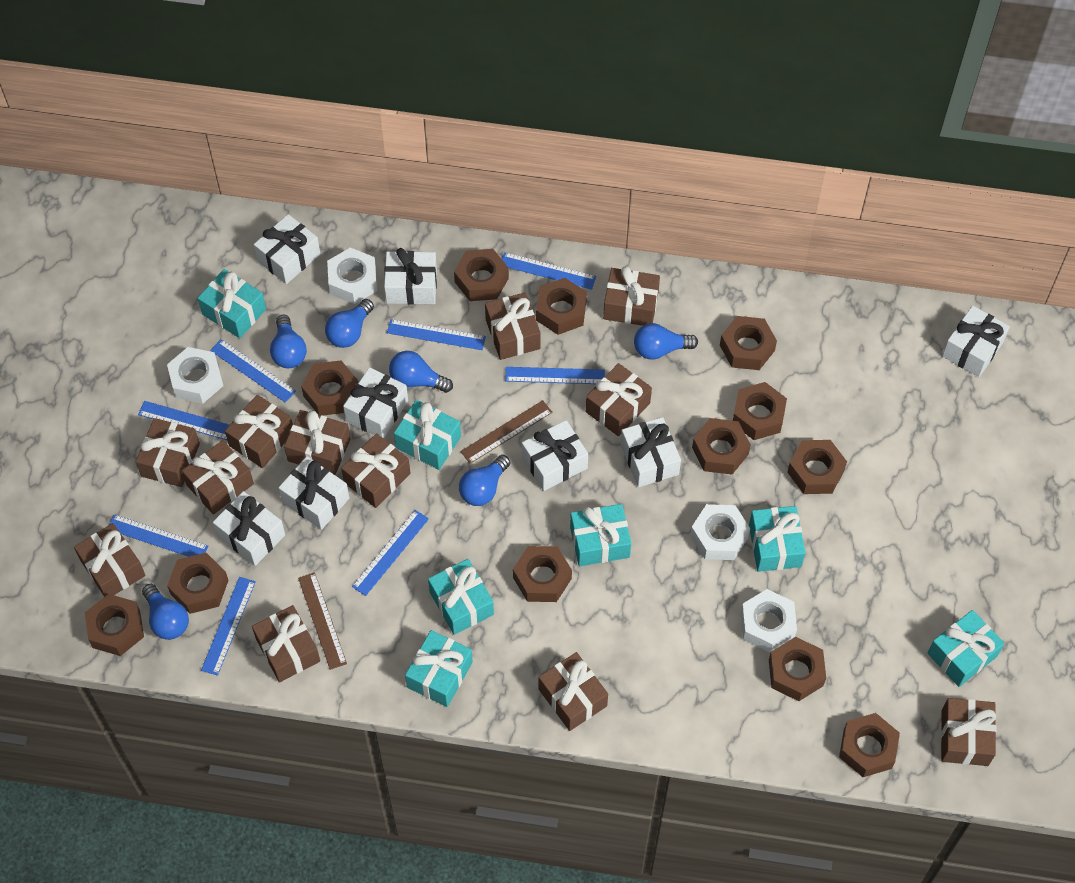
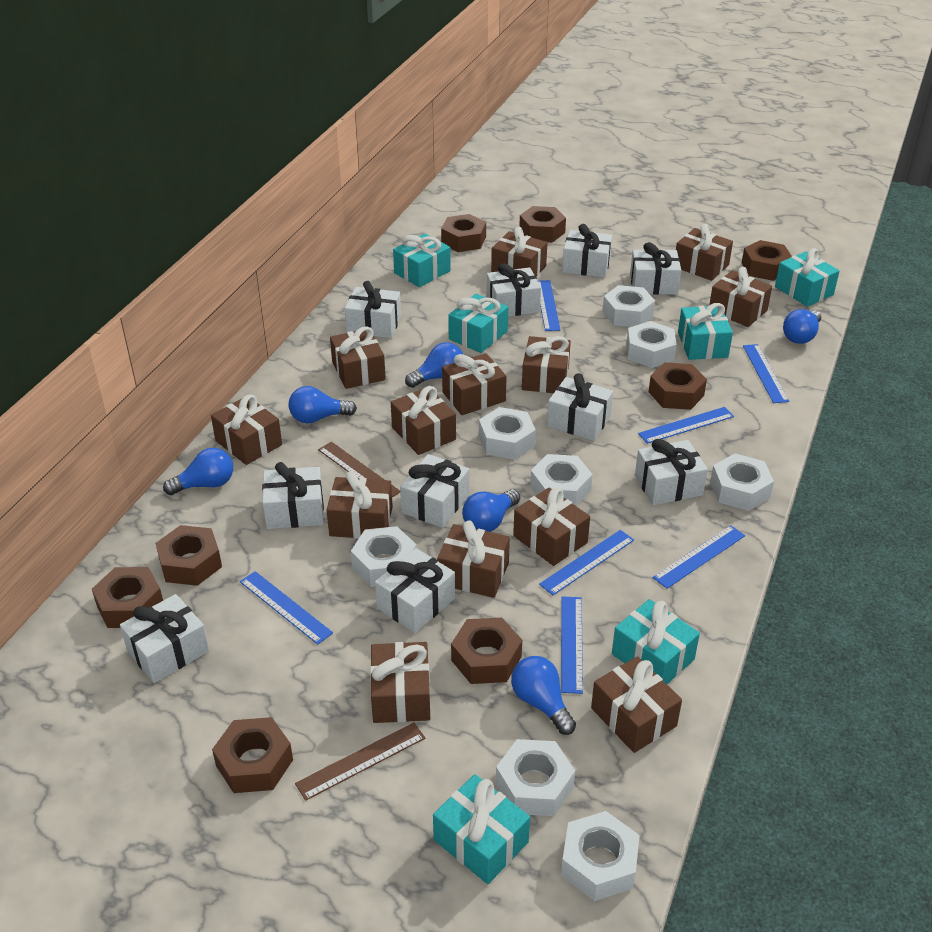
blue ruler: 8 -> 7
brown gift: 12 -> 13
brown nut: 12 -> 8
turquoise gift: 7 -> 6
white gift: 8 -> 10
white nut: 4 -> 8

